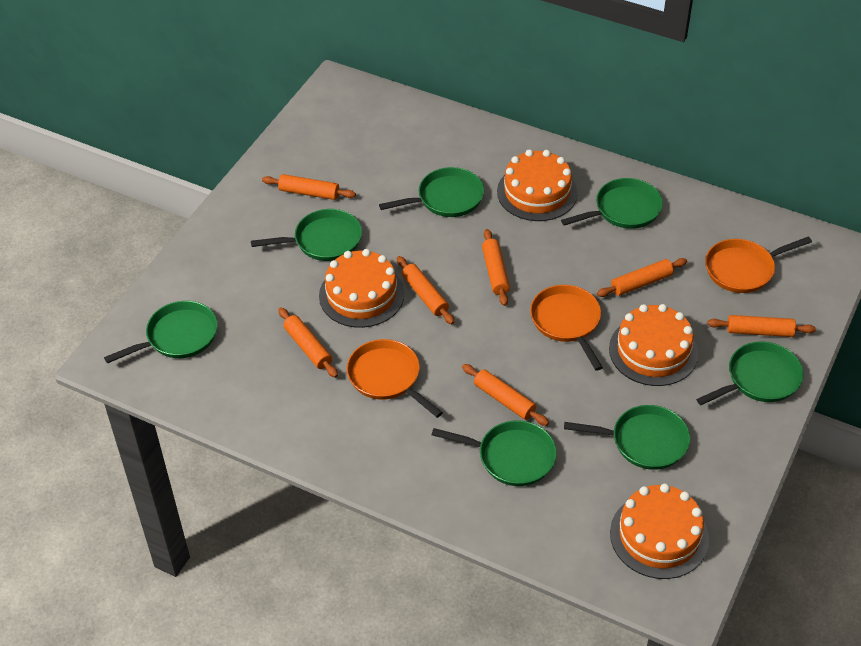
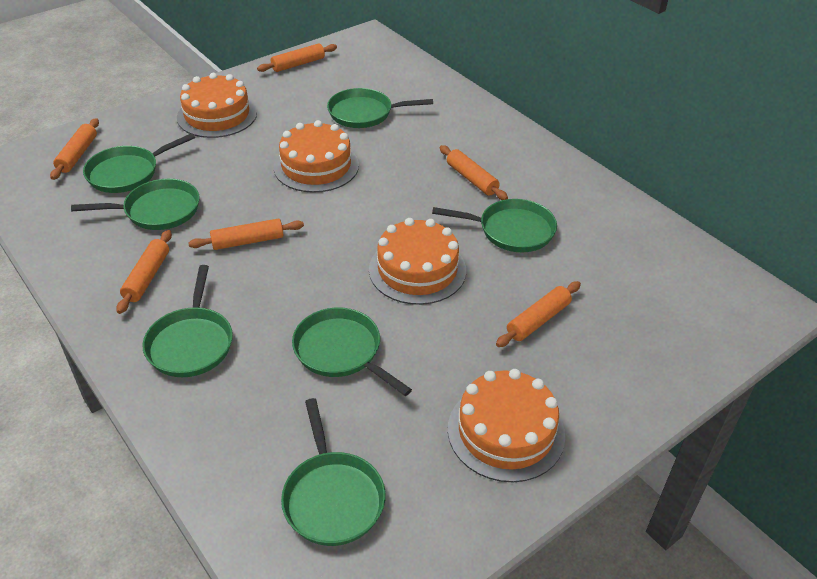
orange pan: 3 -> 0
orange rolling pin: 7 -> 6

